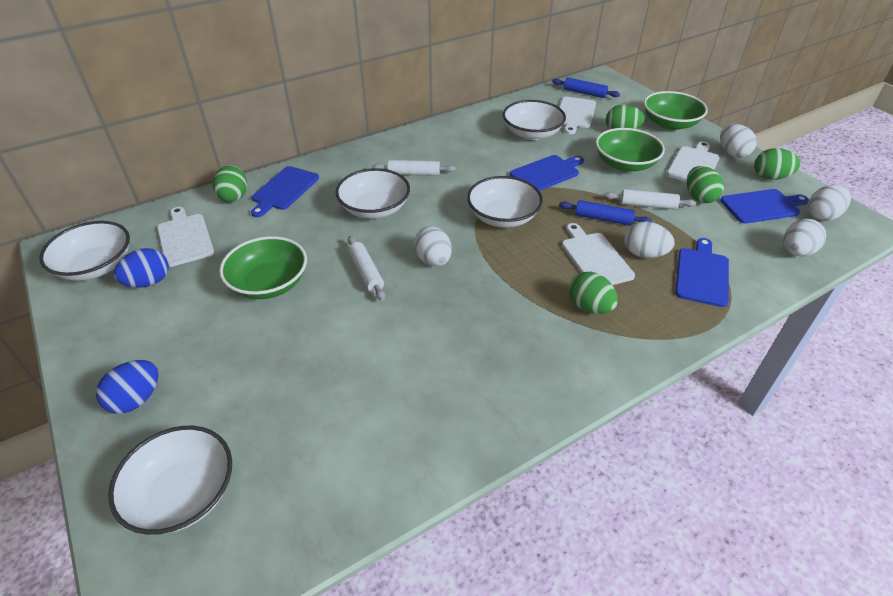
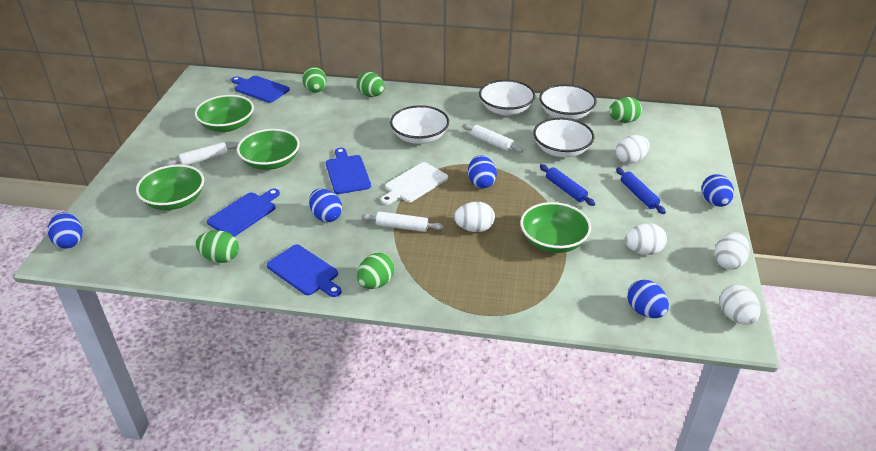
blue egg: 2 -> 5
green bowl: 3 -> 4
white bowl: 5 -> 4
white cutting board: 4 -> 1

